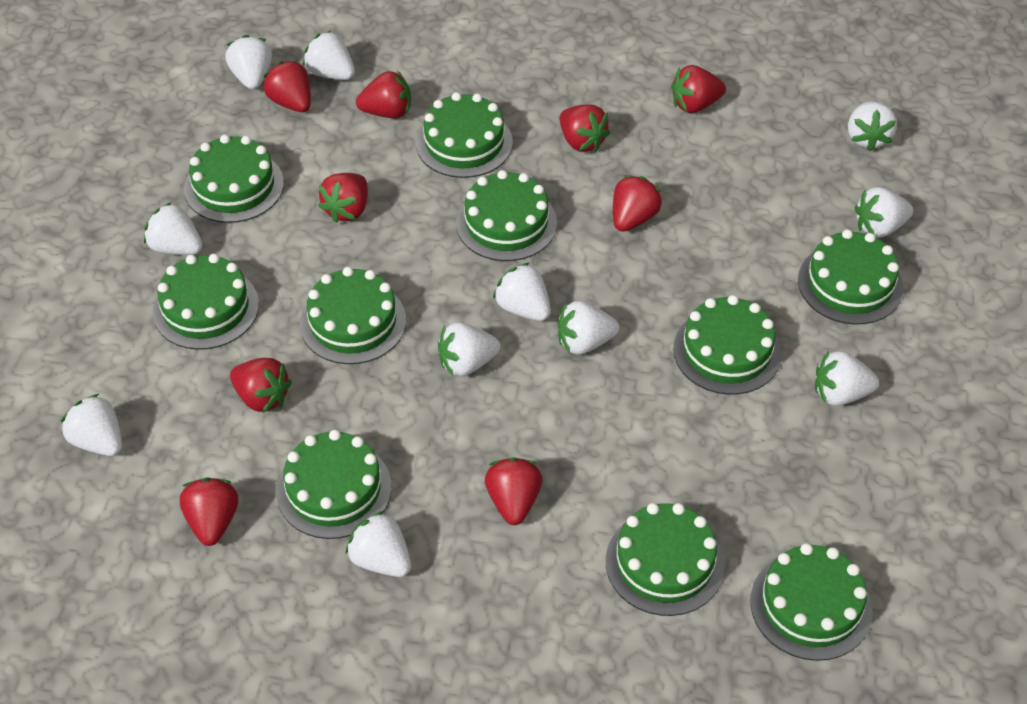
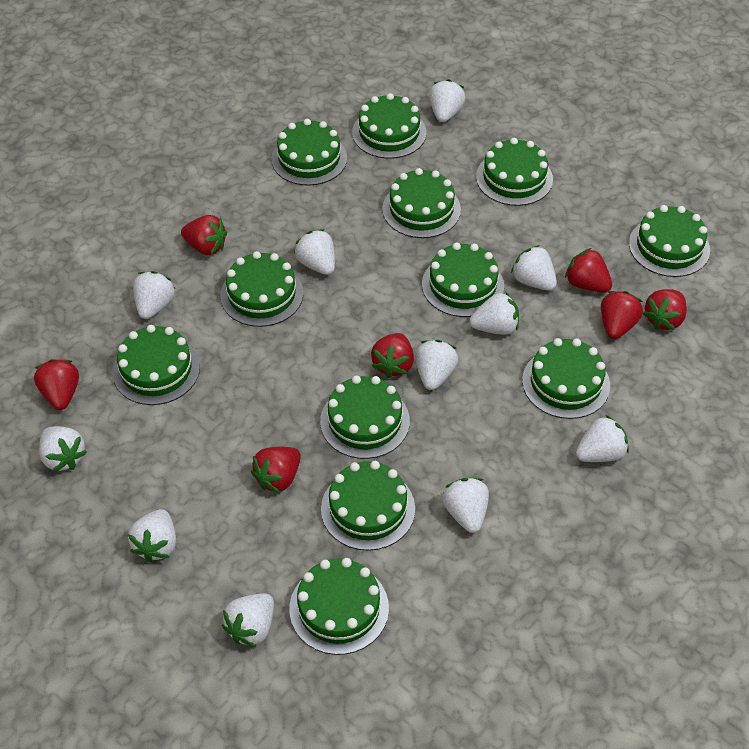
green cake: 10 -> 12
red strawberry: 9 -> 7

